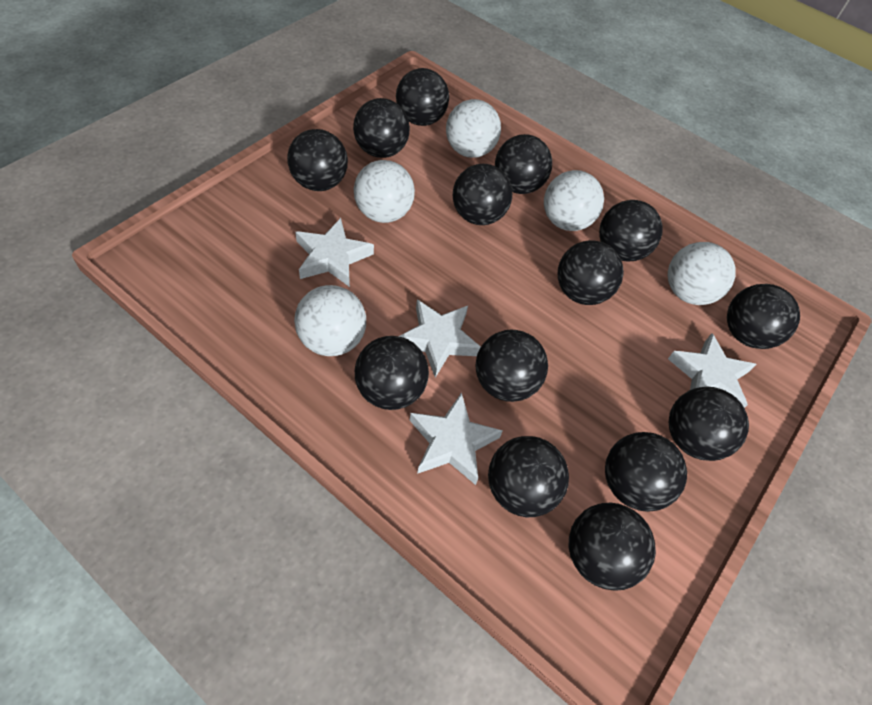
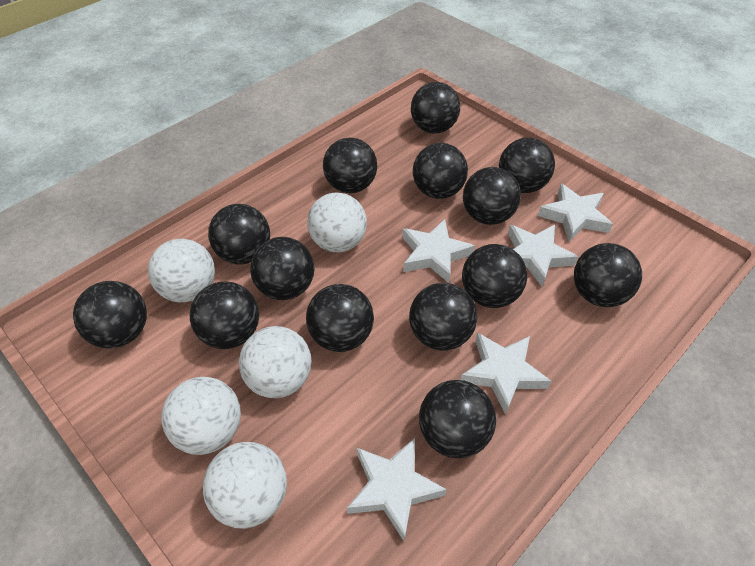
white star: 4 -> 5

